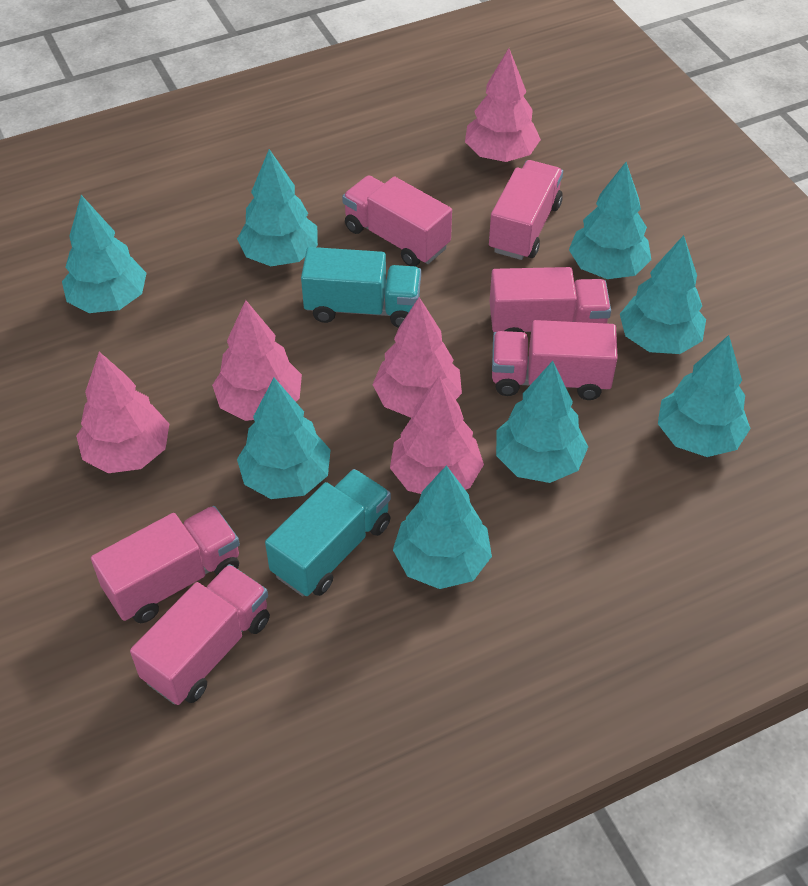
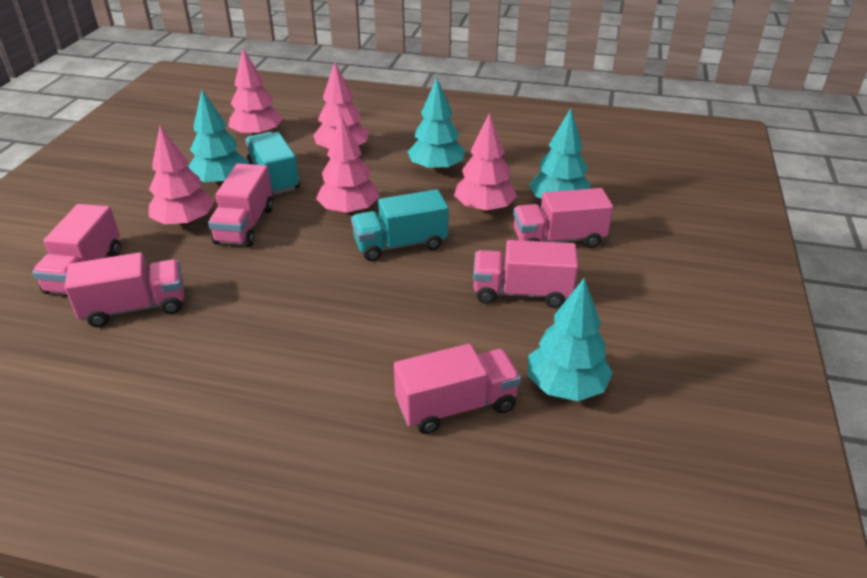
turquoise tree: 8 -> 4

